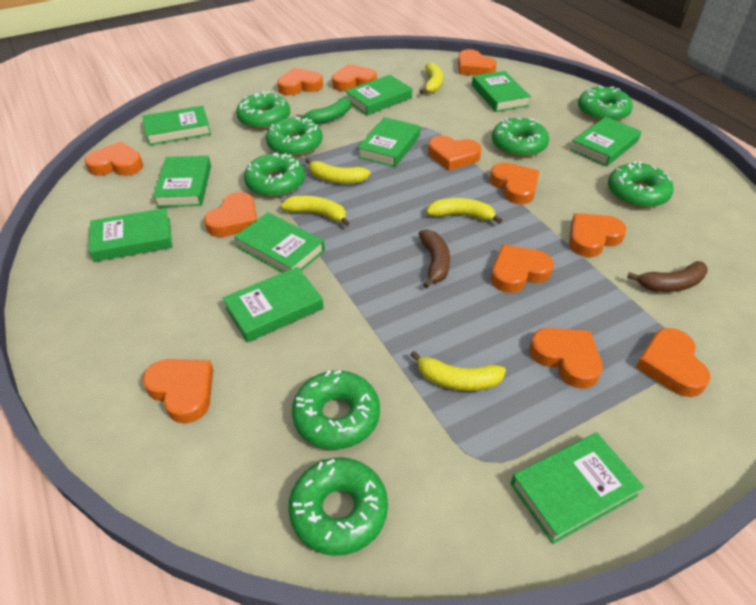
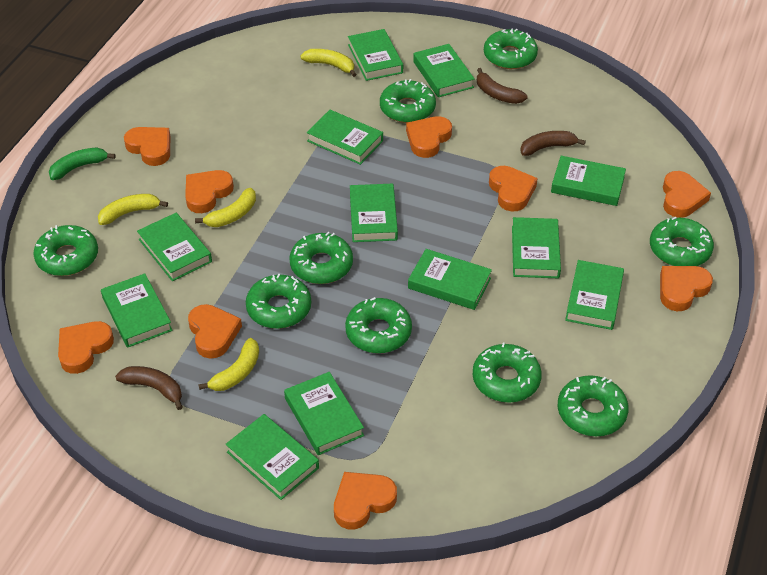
brown banana: 2 -> 3
green book: 10 -> 12
green donut: 8 -> 9
orange heart: 12 -> 9
yellow banana: 5 -> 4

